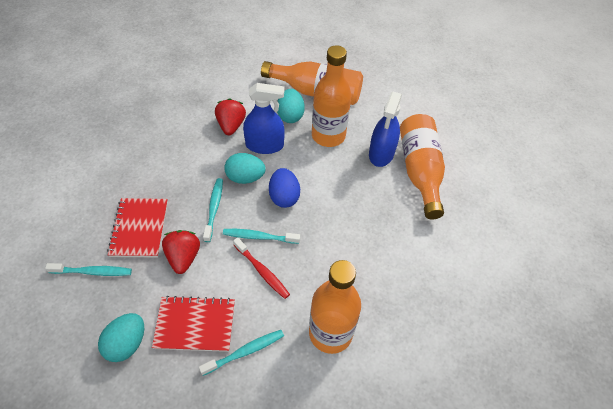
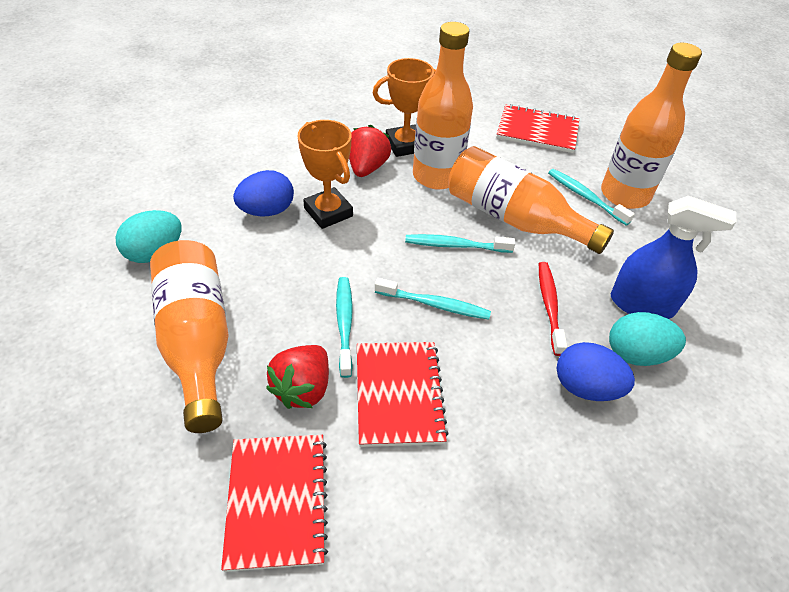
blue egg: 1 -> 2
blue spray bottle: 2 -> 1
orange trophy: 0 -> 2
red notebook: 2 -> 3
turquoise egg: 3 -> 2

